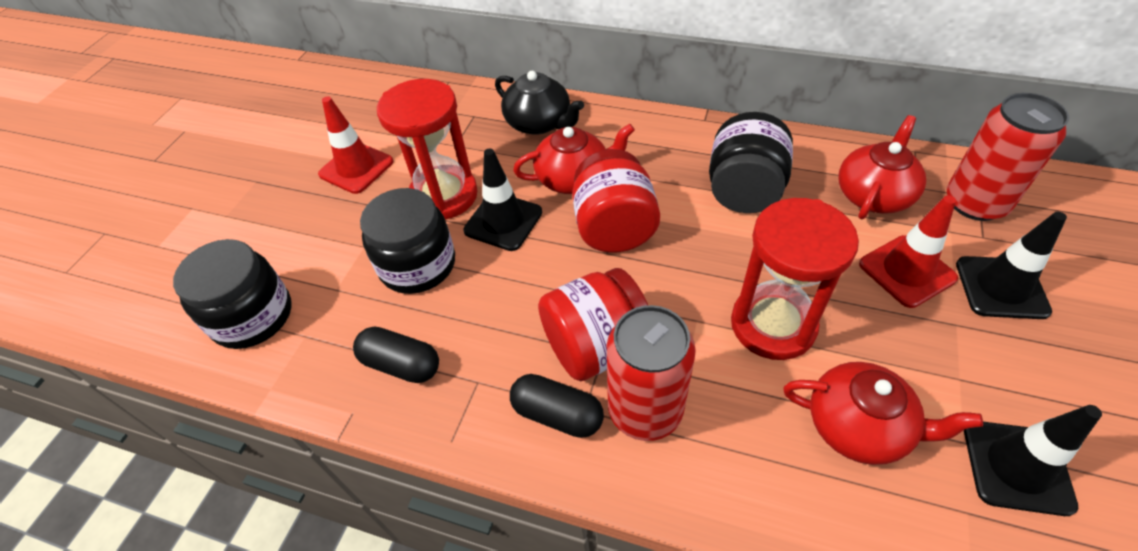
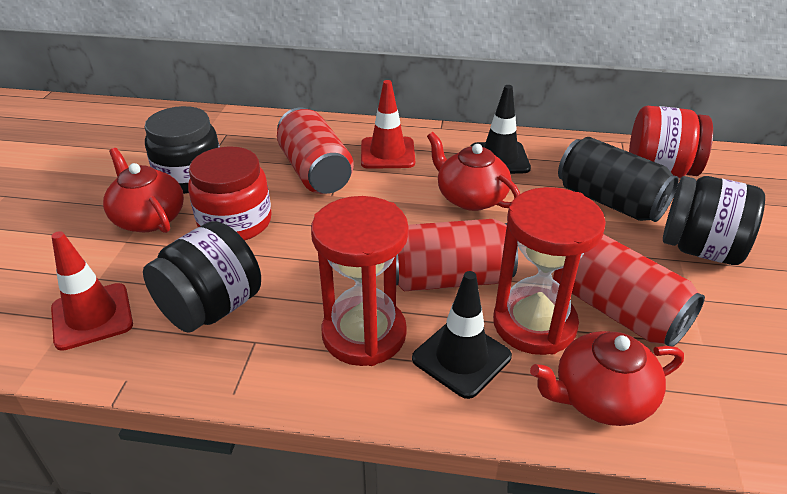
black can: 0 -> 1
black capsule: 2 -> 0
black teapot: 1 -> 0
black traffic cone: 3 -> 2
red can: 2 -> 3

